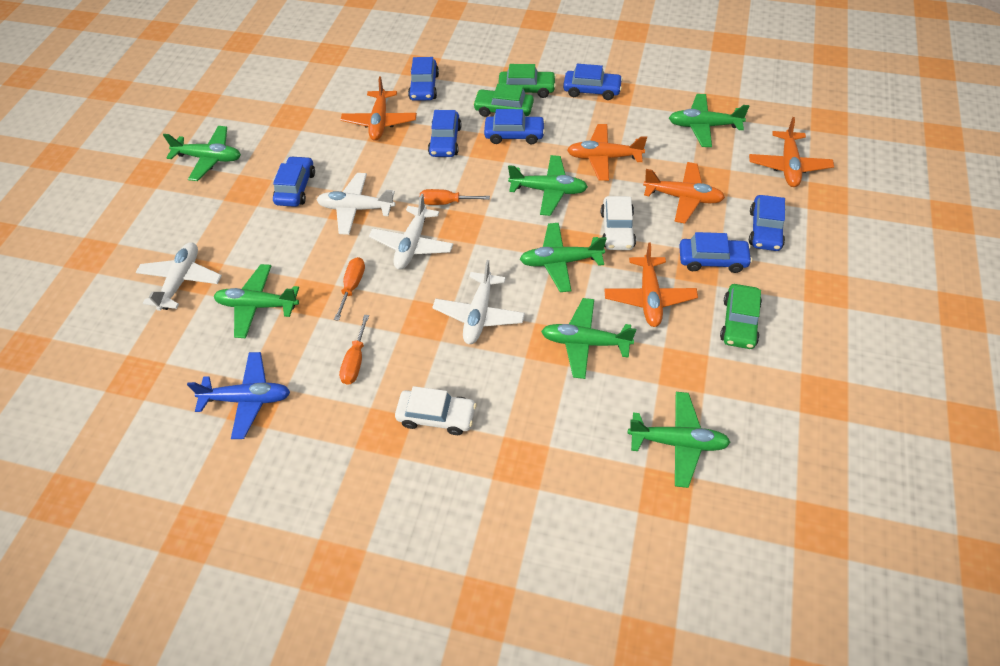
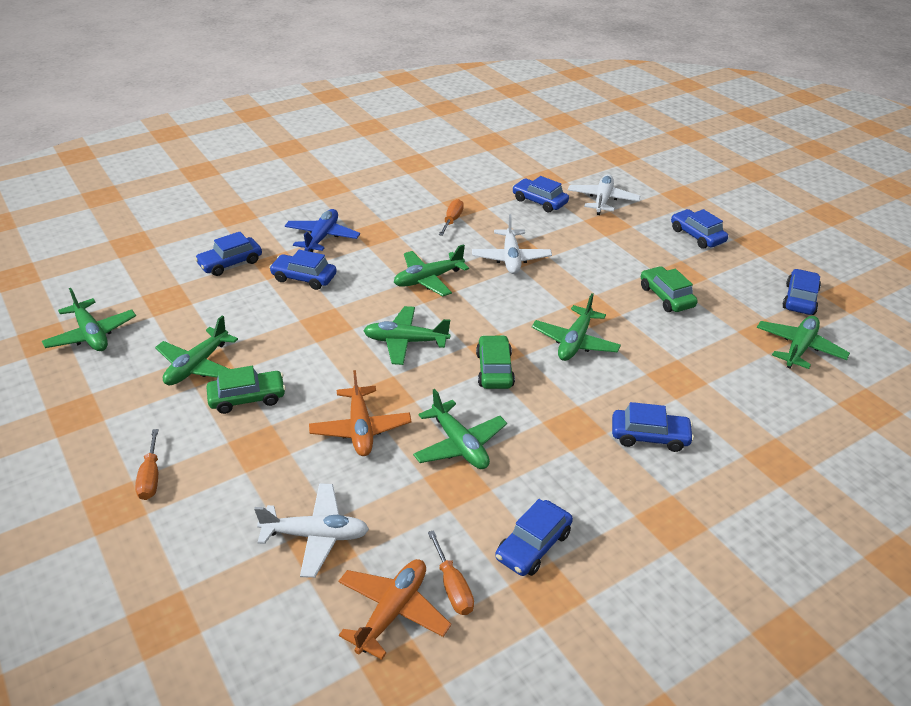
orange plane: 5 -> 2
white car: 2 -> 0
white plane: 4 -> 3

